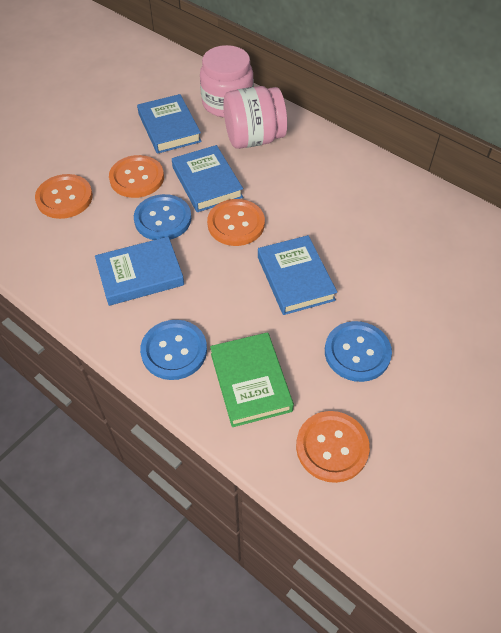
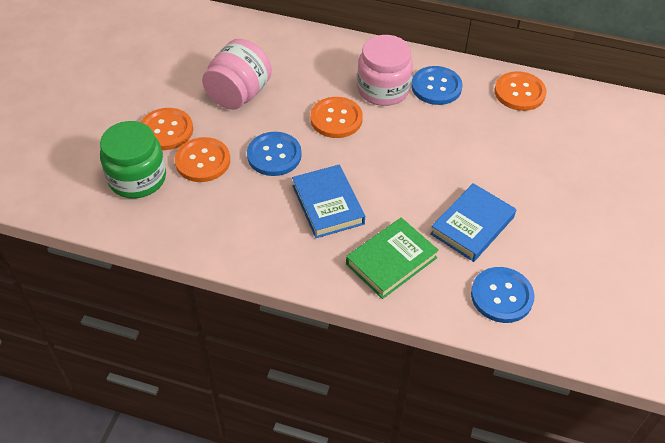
blue book: 4 -> 2
green jar: 0 -> 1

